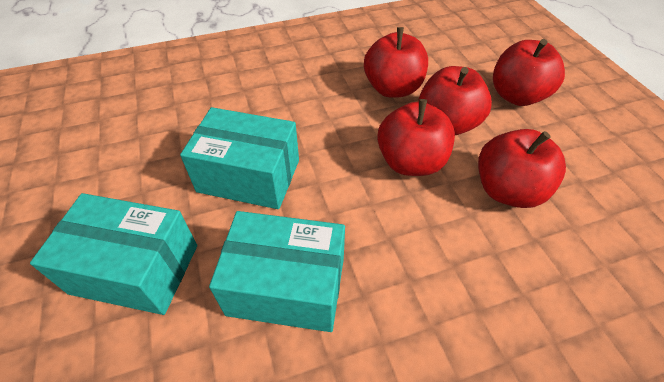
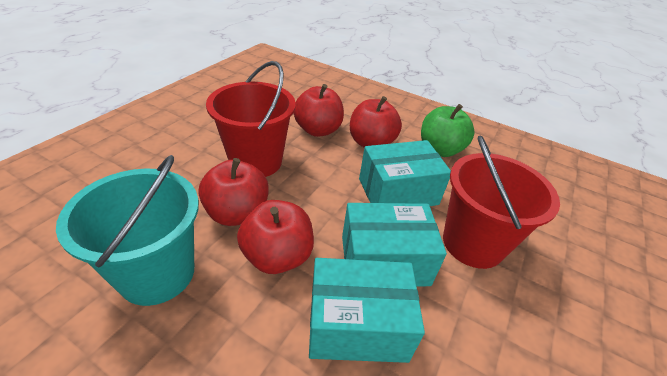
green apple: 0 -> 1
red apple: 5 -> 4
red bucket: 0 -> 2
turquoise bucket: 0 -> 1

